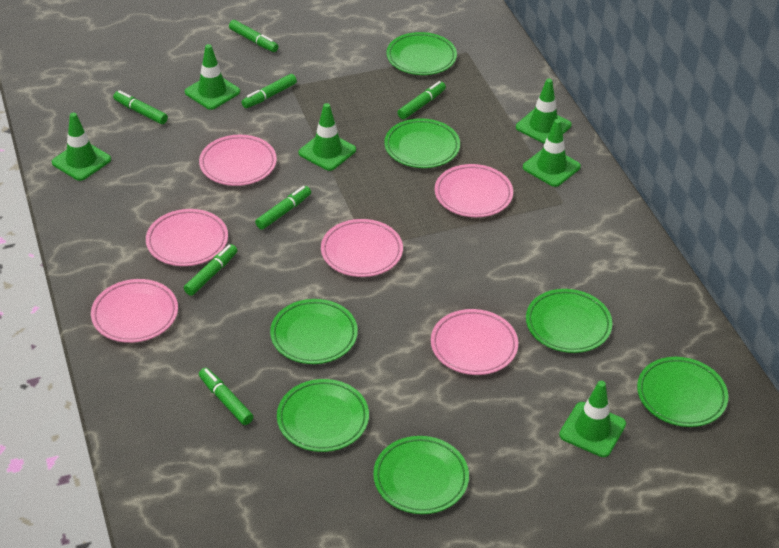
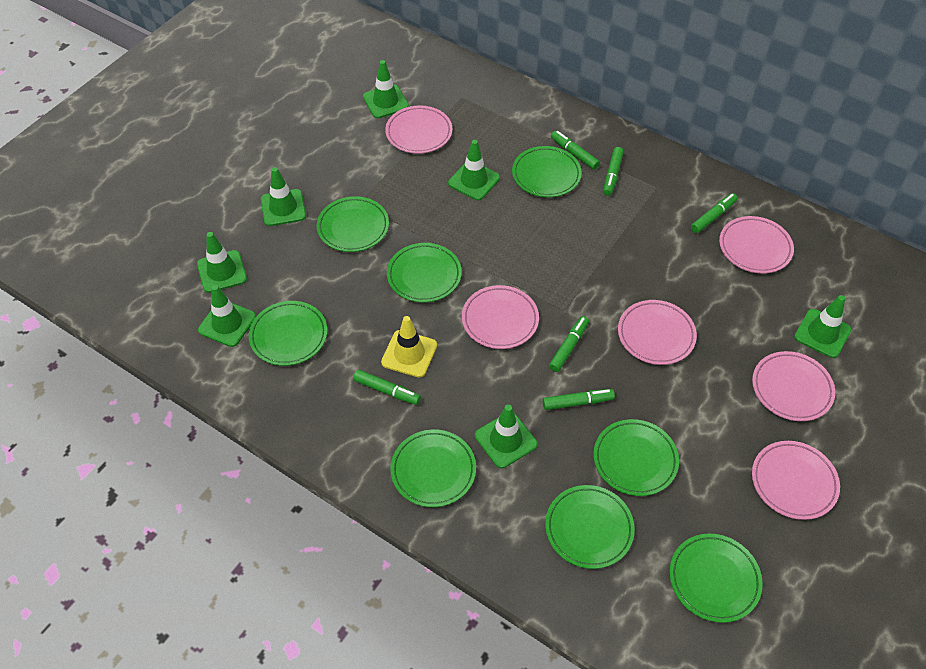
green marker: 7 -> 6
green plate: 7 -> 8
green traffic cone: 6 -> 7
yellow traffic cone: 0 -> 1

